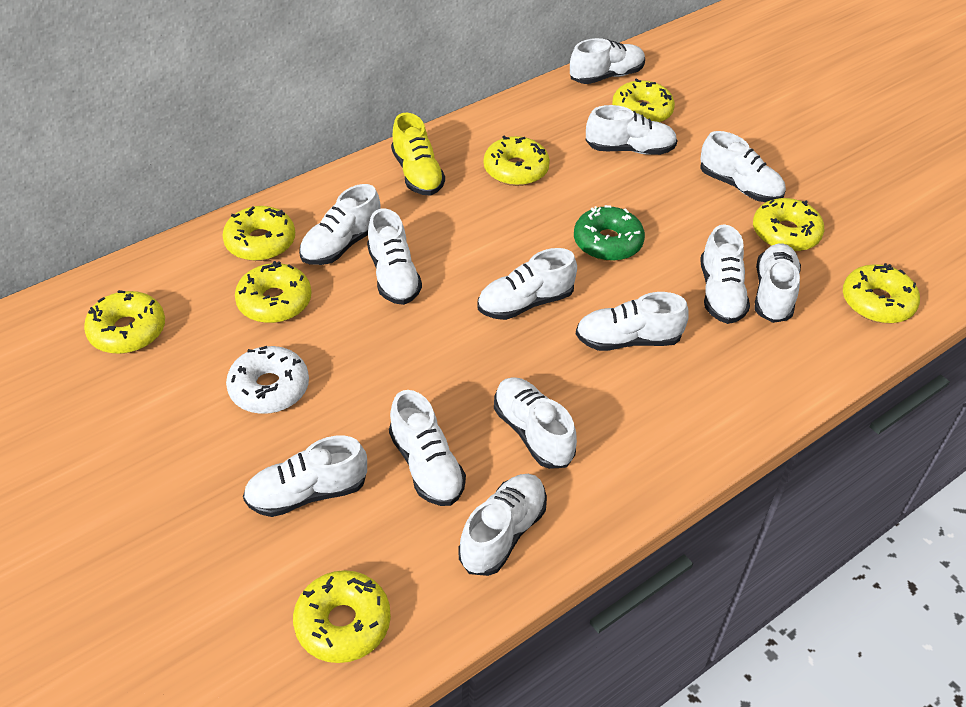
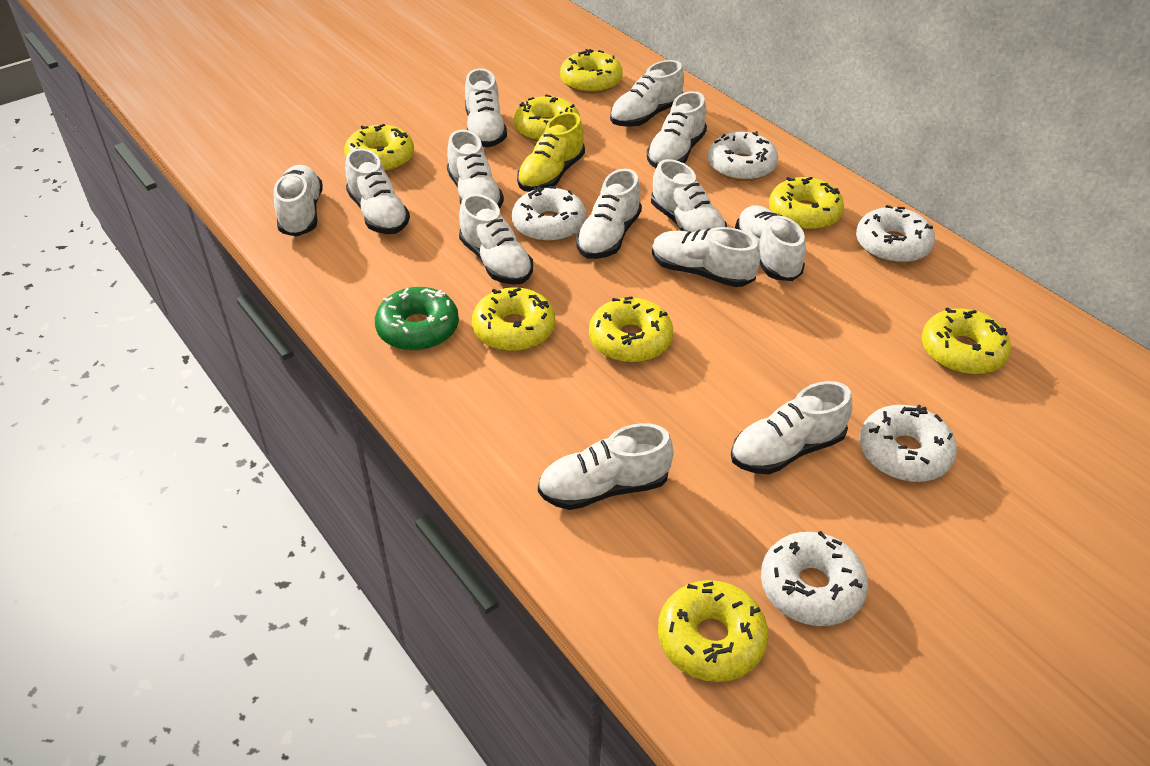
white donut: 1 -> 5

